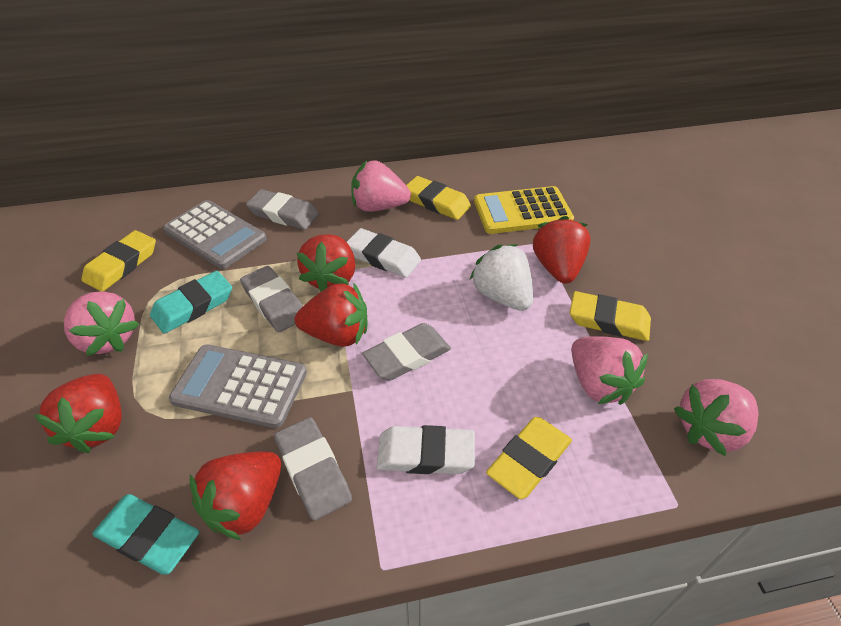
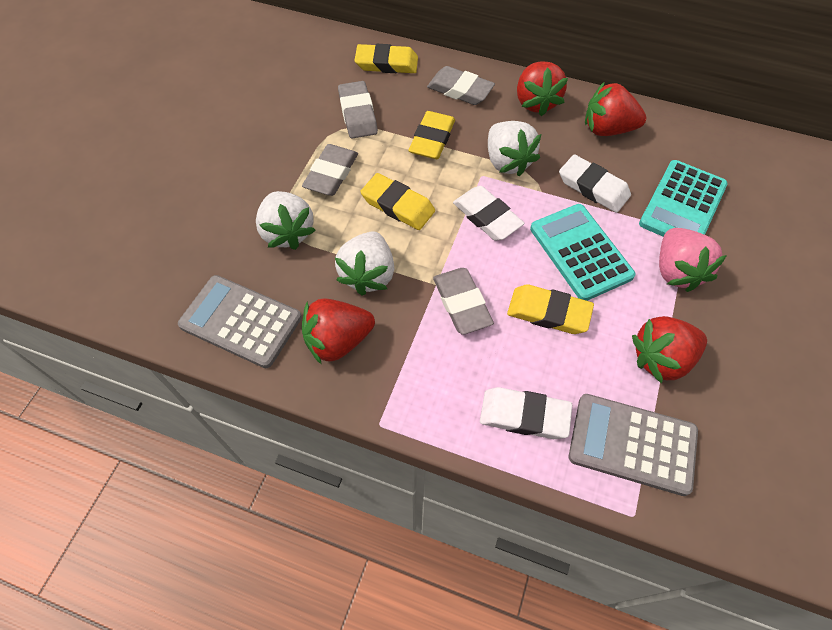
pink strawberry: 4 -> 1
red strawberry: 5 -> 4
turquoise calculator: 0 -> 2
turquoise eraser: 2 -> 0
white eraser: 2 -> 3
white strawberry: 1 -> 3
yellow calculator: 1 -> 0

